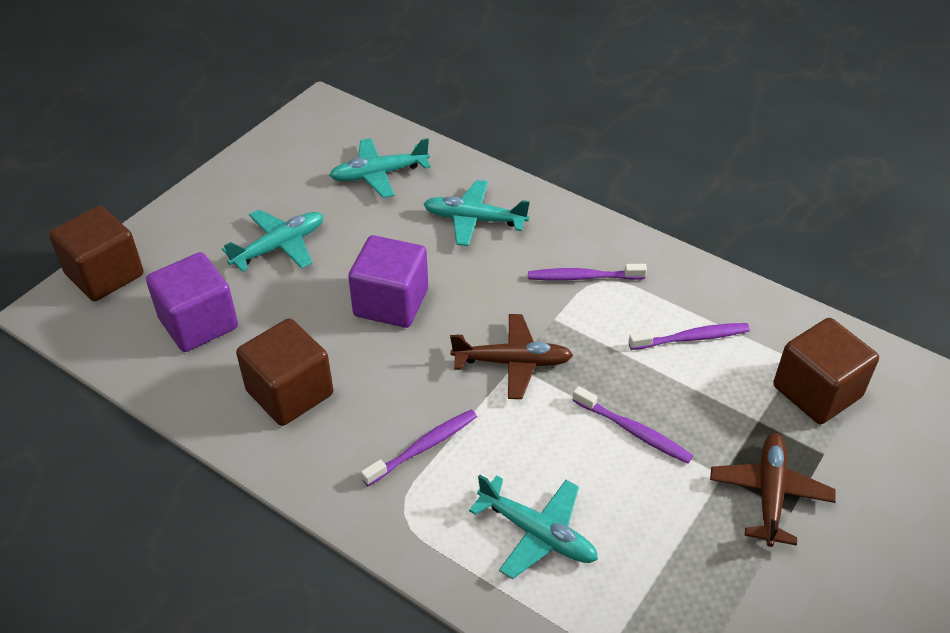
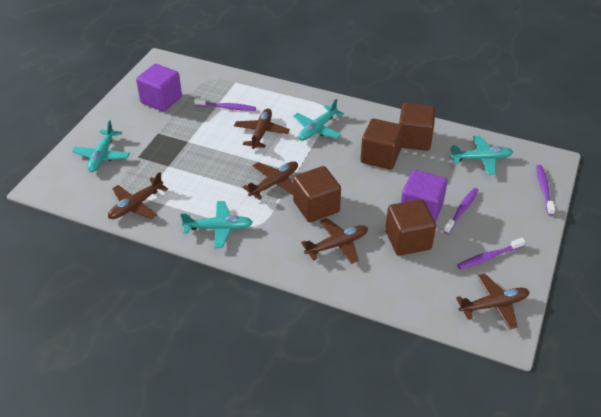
brown cube: 3 -> 4
brown plane: 2 -> 5

